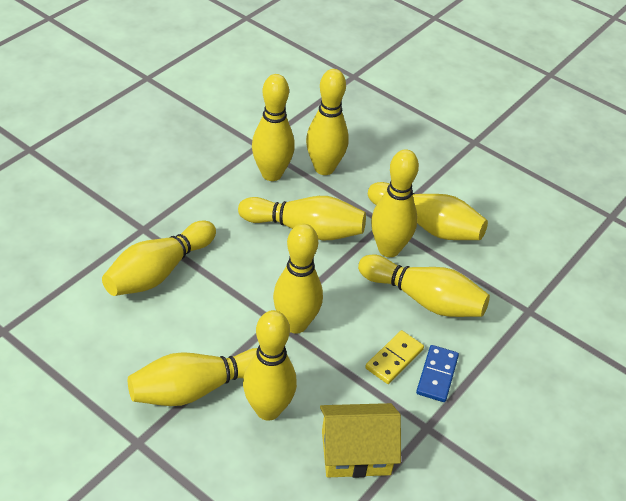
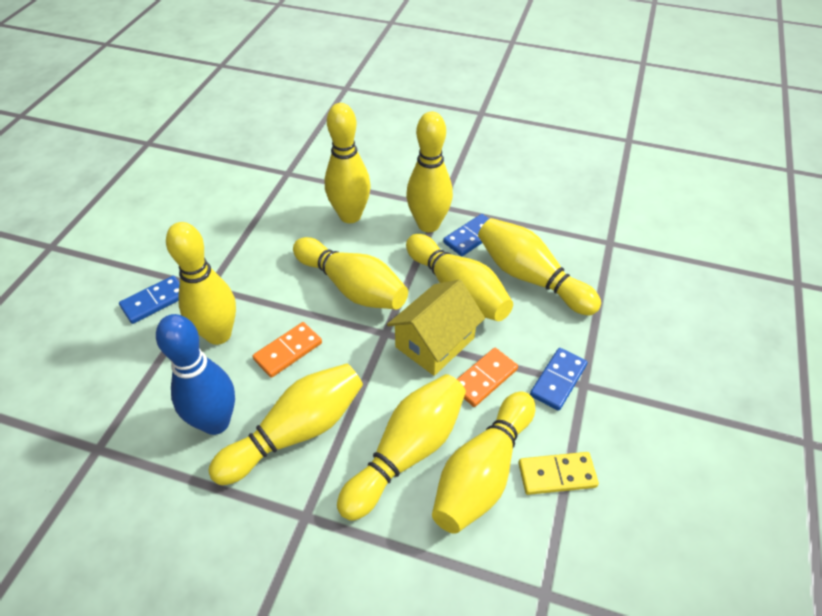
blue bowling pin: 0 -> 1
blue domino: 1 -> 3
orange domino: 0 -> 2
yellow bowling pin: 10 -> 9

